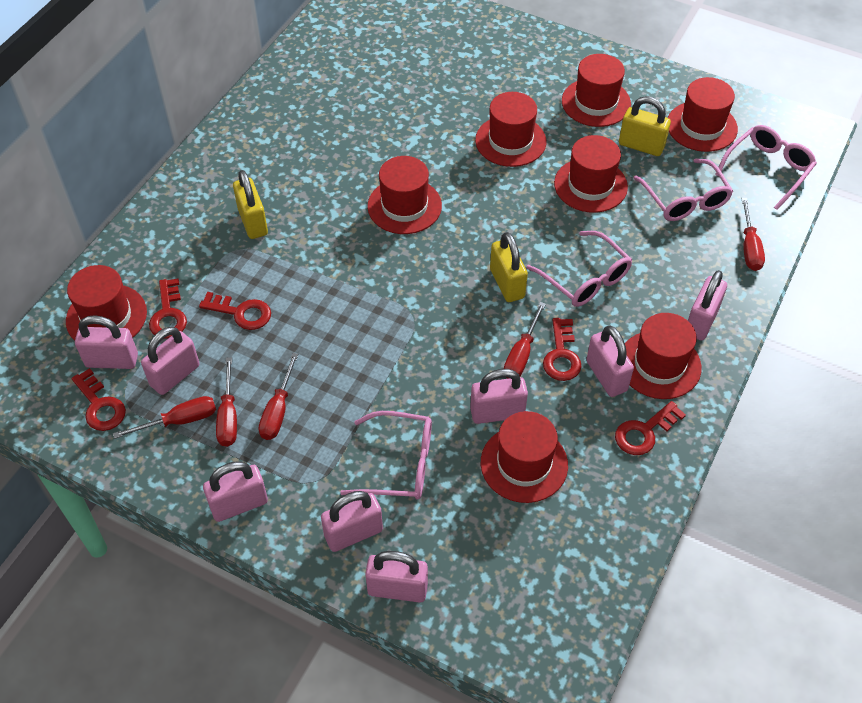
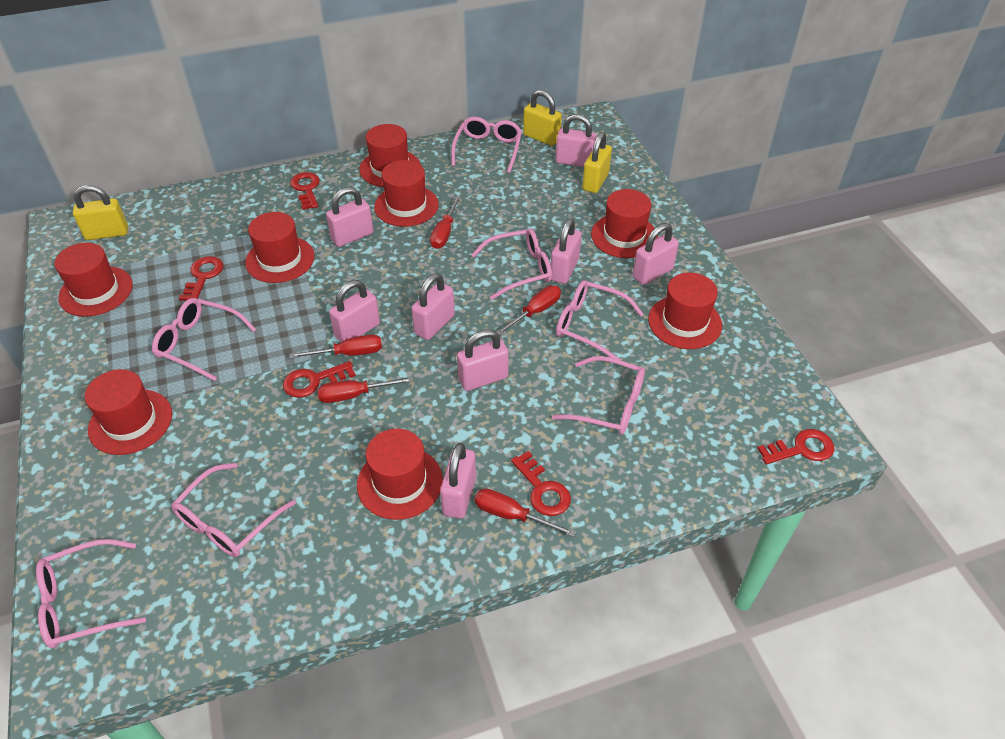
pink glasses: 4 -> 7

